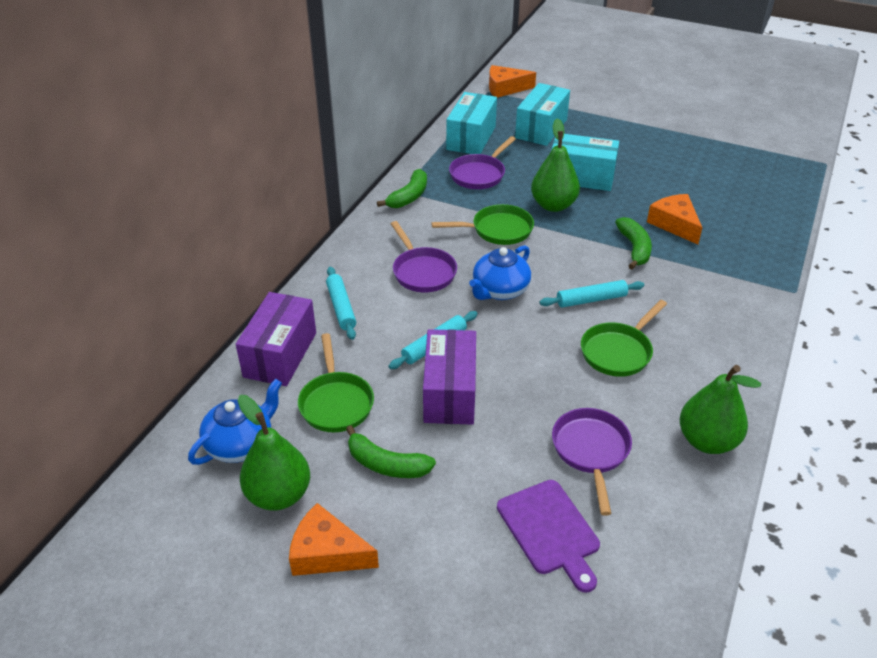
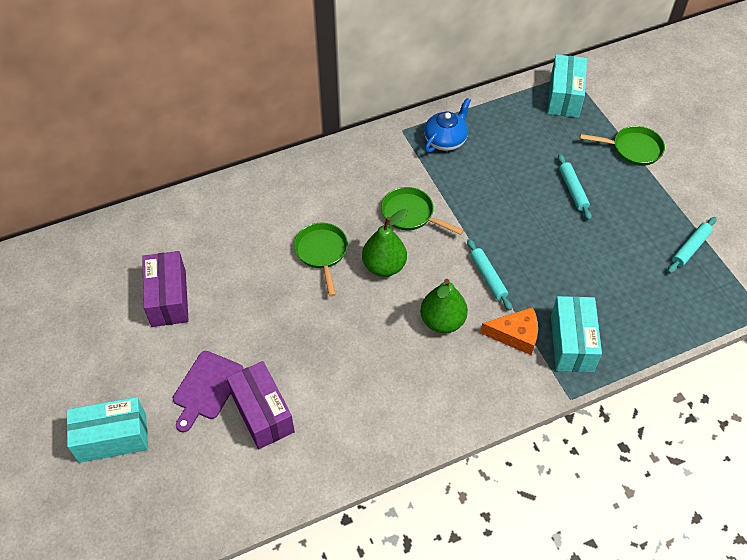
blue teapot: 2 -> 1
green banana: 3 -> 0
green pear: 3 -> 2
orange cheese: 3 -> 1
purple pan: 3 -> 0

